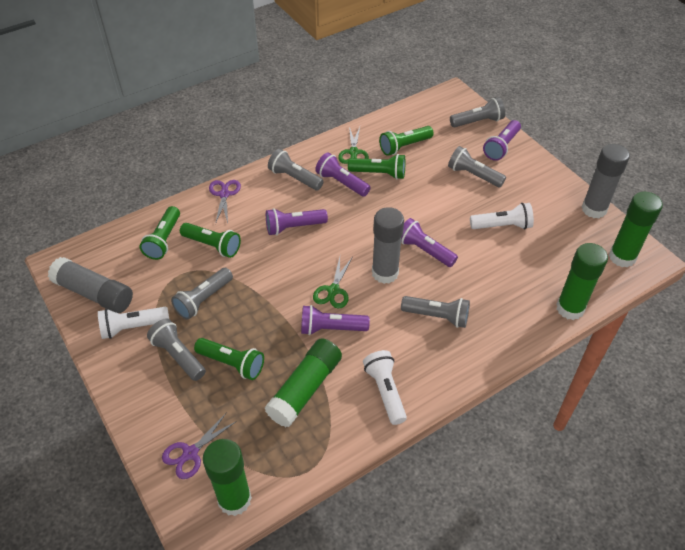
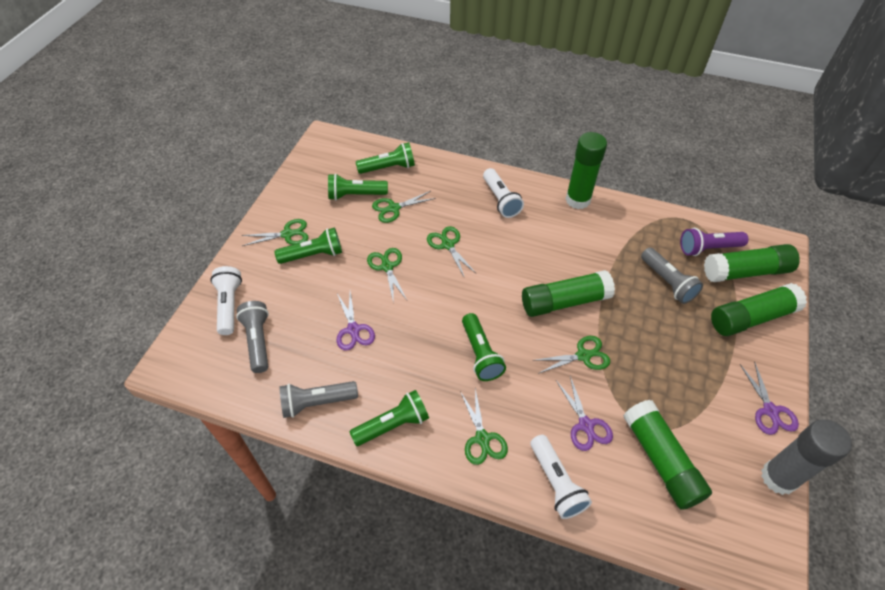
green glue stick: 4 -> 5
green scissors: 2 -> 6
grey flashlight: 6 -> 3
grey glue stick: 3 -> 1
purple flashlight: 5 -> 1
purple scissors: 2 -> 3

